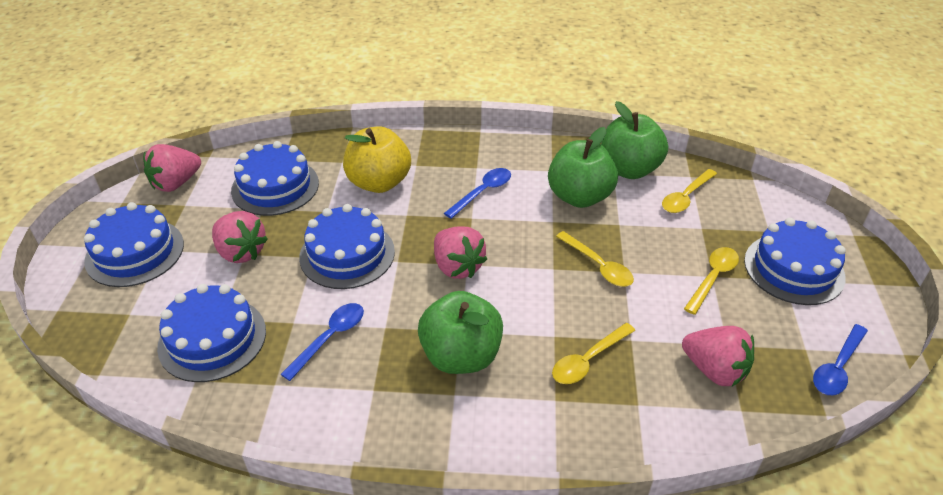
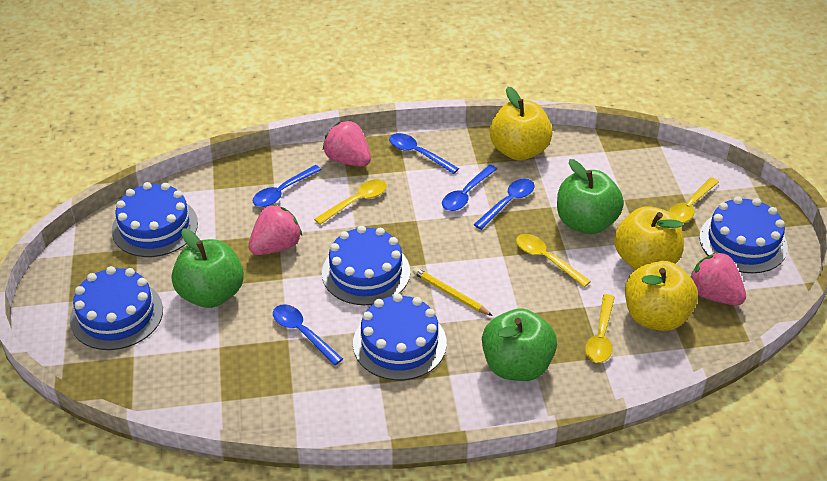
blue spoon: 3 -> 5
pink strawberry: 4 -> 3
yellow apple: 1 -> 3
yellow pencil: 0 -> 1

